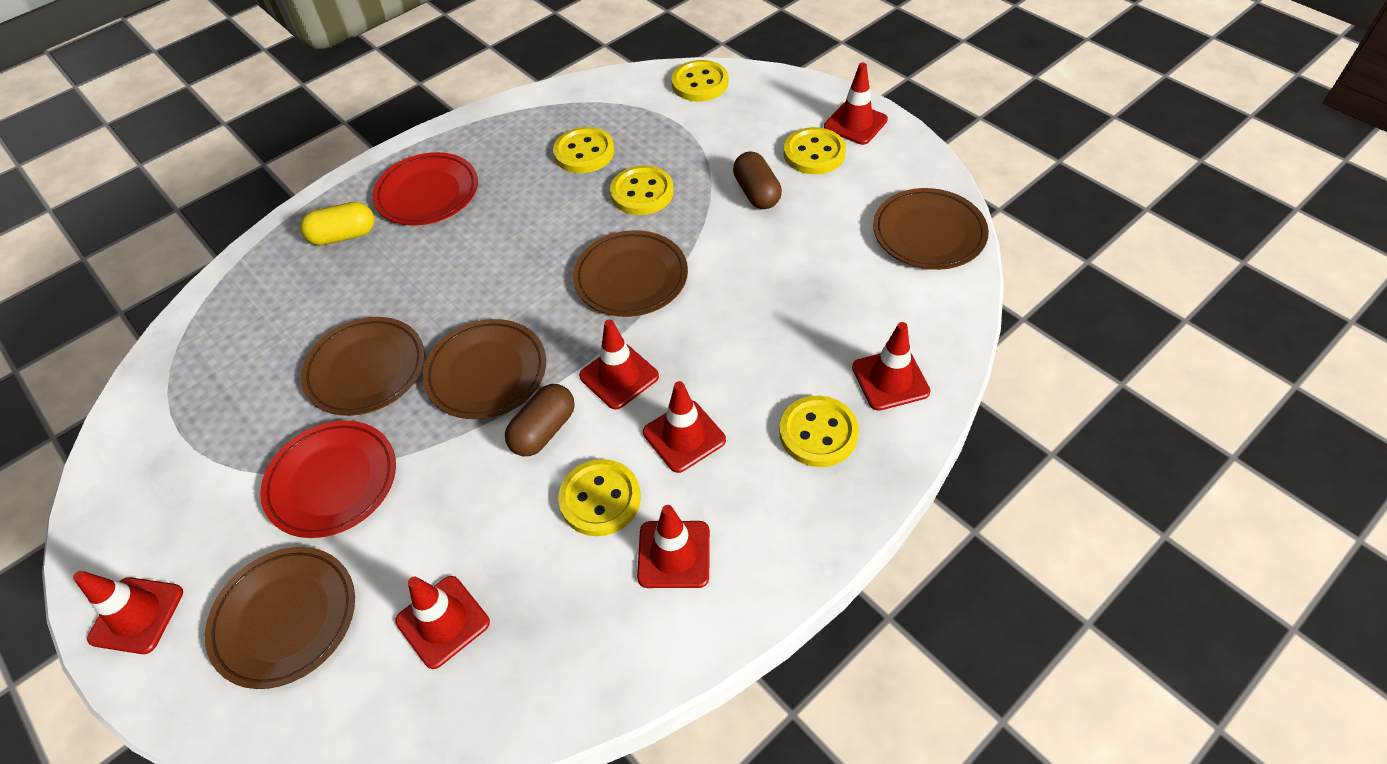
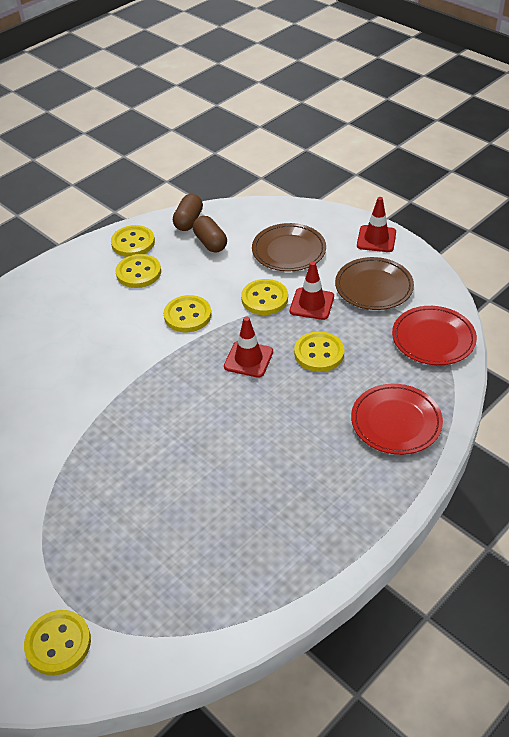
brown plate: 5 -> 2
red traffic cone: 7 -> 3
yellow capsule: 1 -> 0

